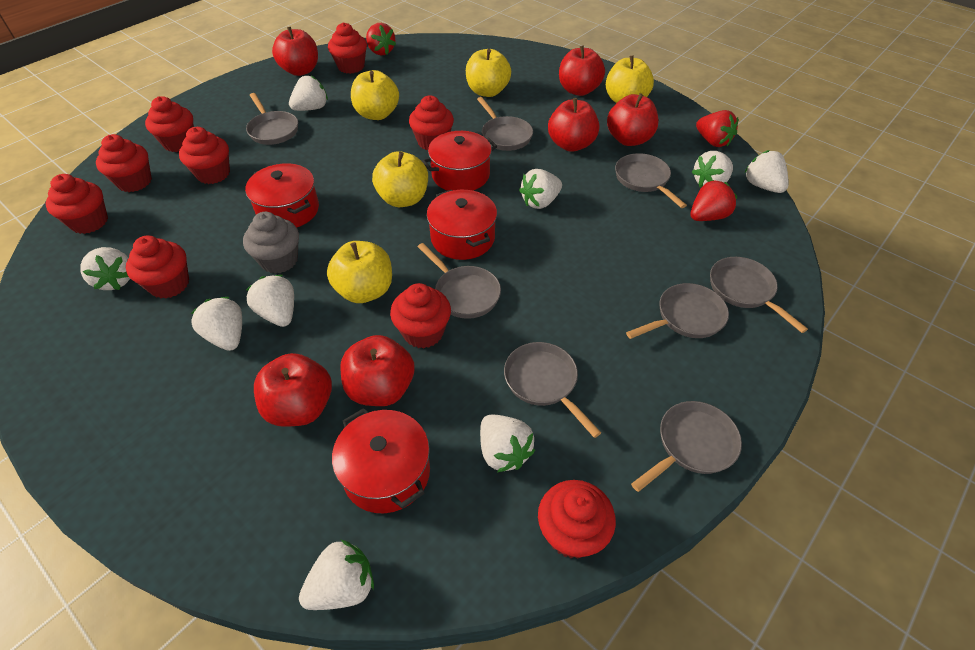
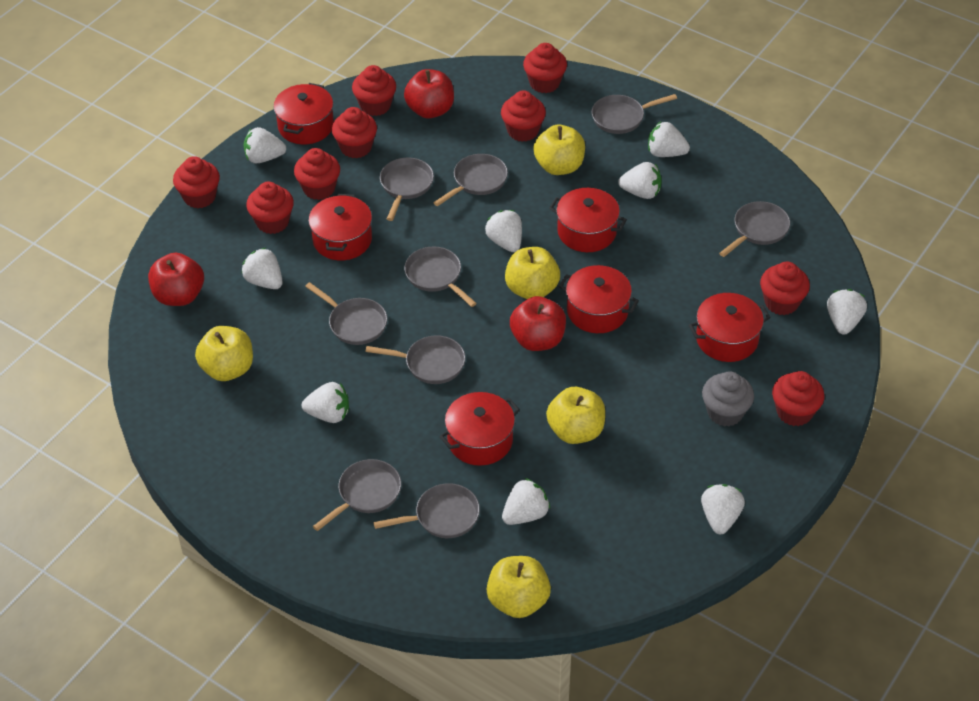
grey pan: 8 -> 9
red apple: 6 -> 3
red pot: 4 -> 6
red strawberry: 3 -> 0

